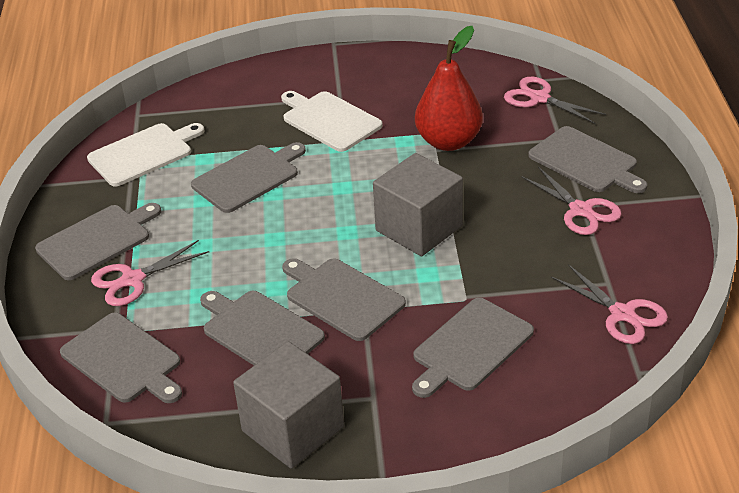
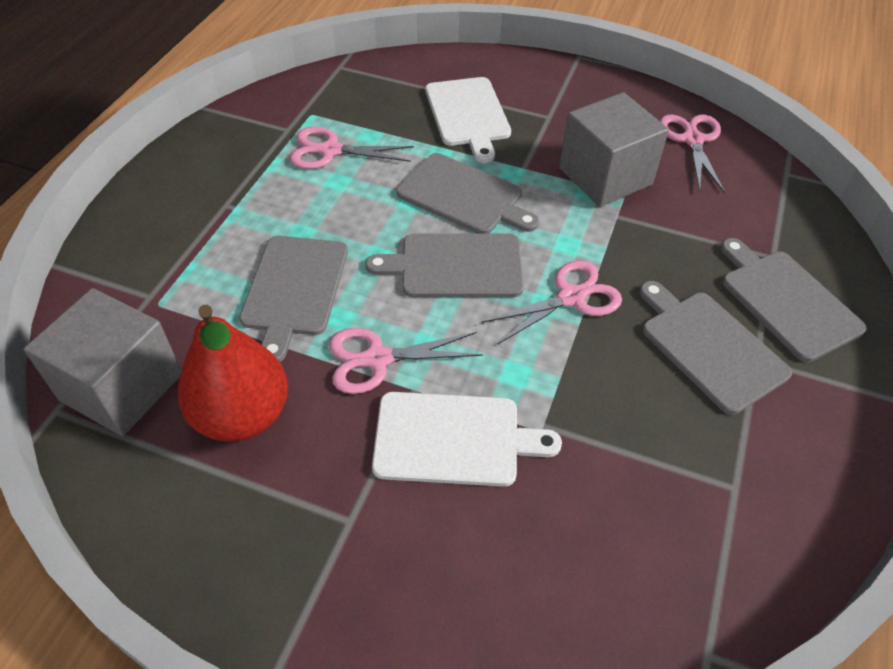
grey cutting board: 7 -> 5

